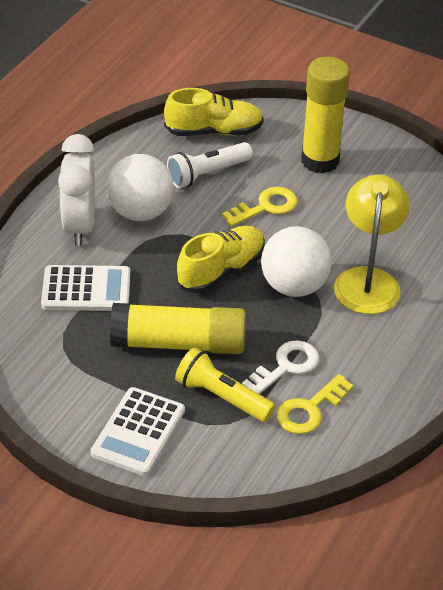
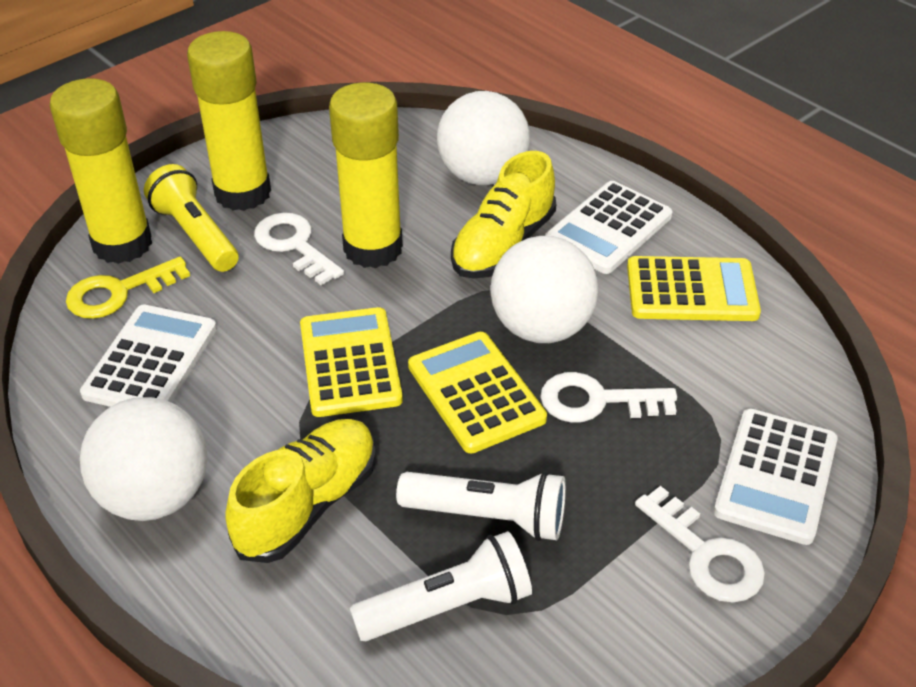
white ball: 2 -> 3
white calculator: 2 -> 3
white clock: 1 -> 0
white flashlight: 1 -> 2
white key: 1 -> 3
yellow calculator: 0 -> 3
yellow glue stick: 2 -> 3
yellow key: 2 -> 1
yellow lamp: 1 -> 0

